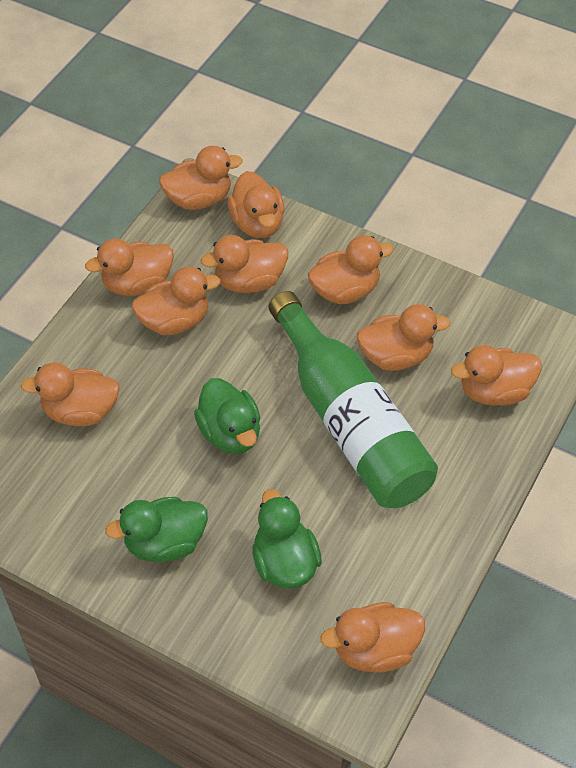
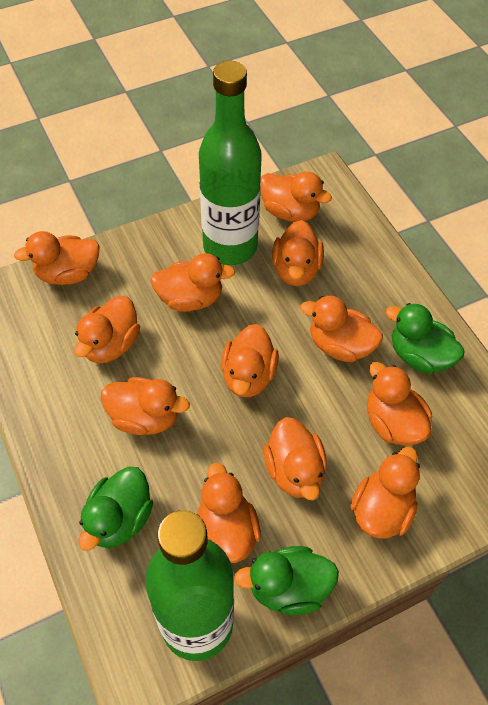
green bottle: 1 -> 2
orange duck: 10 -> 12

